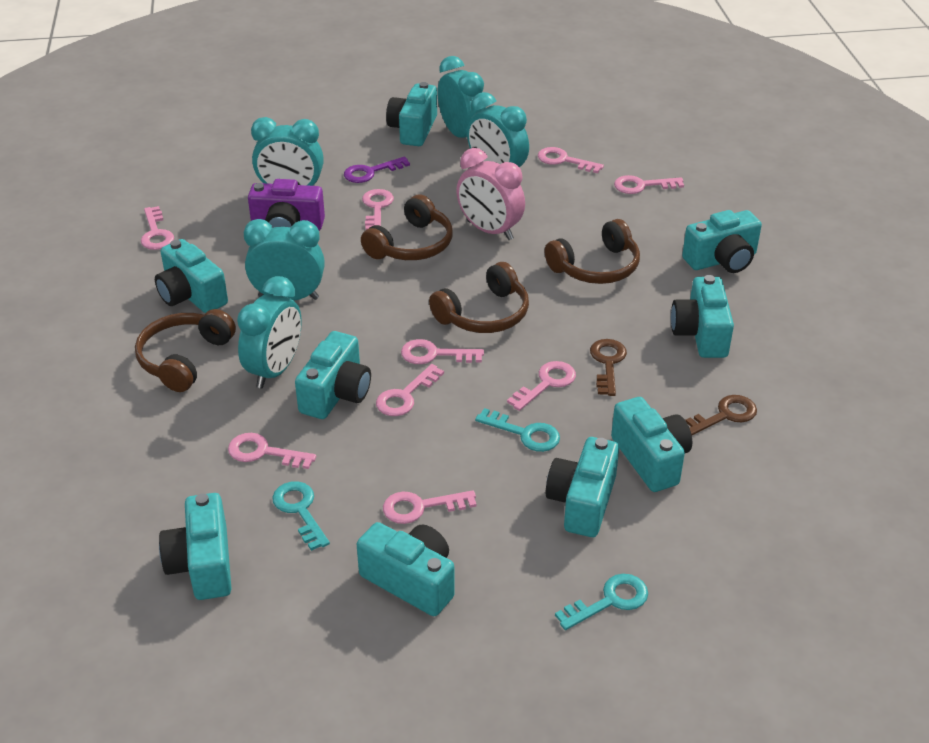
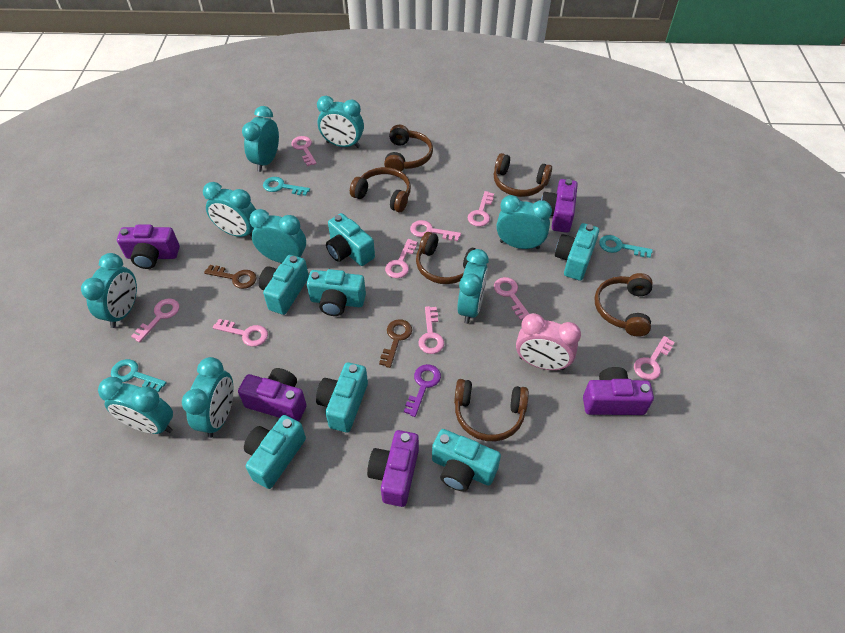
brown headphones: 4 -> 6
purple camera: 1 -> 5
turquoise camera: 9 -> 7
turquoise clock: 5 -> 9

